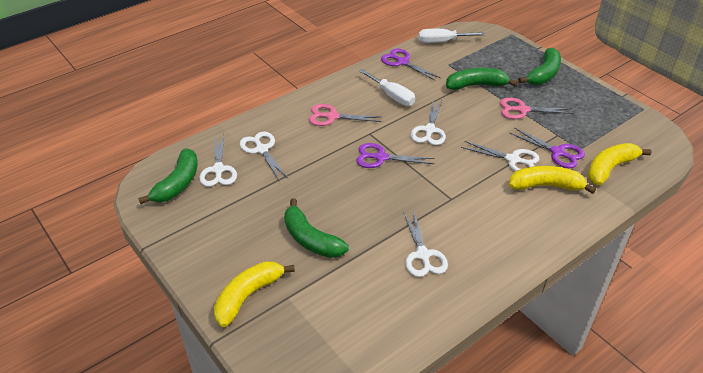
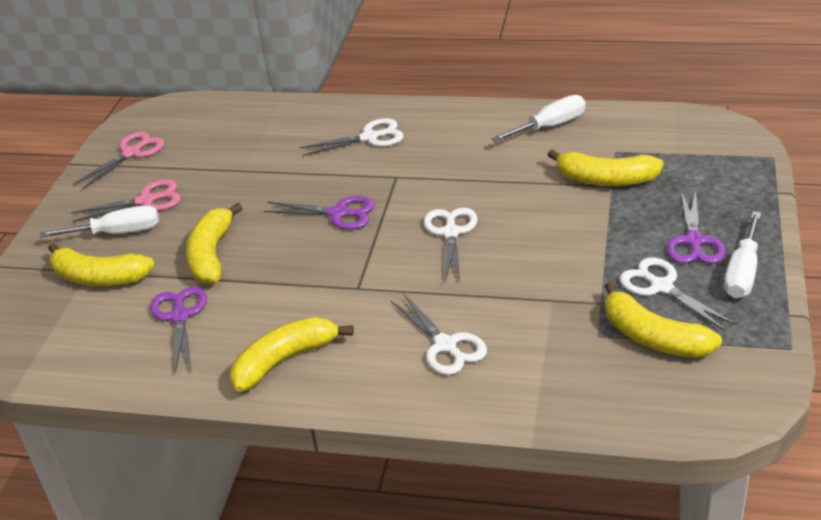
green banana: 4 -> 0
white scissors: 5 -> 4
white screwdriver: 2 -> 3
yellow banana: 3 -> 5

